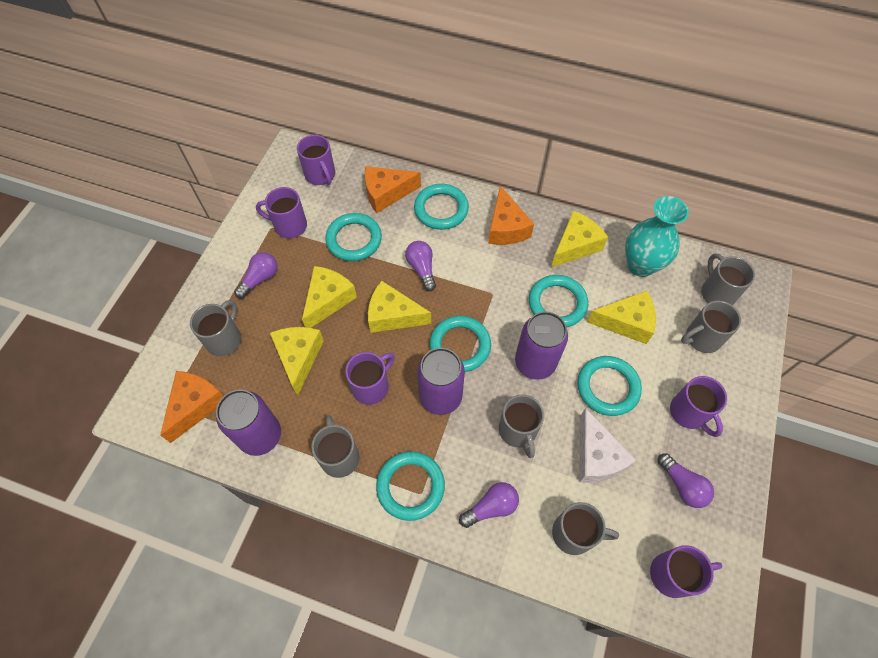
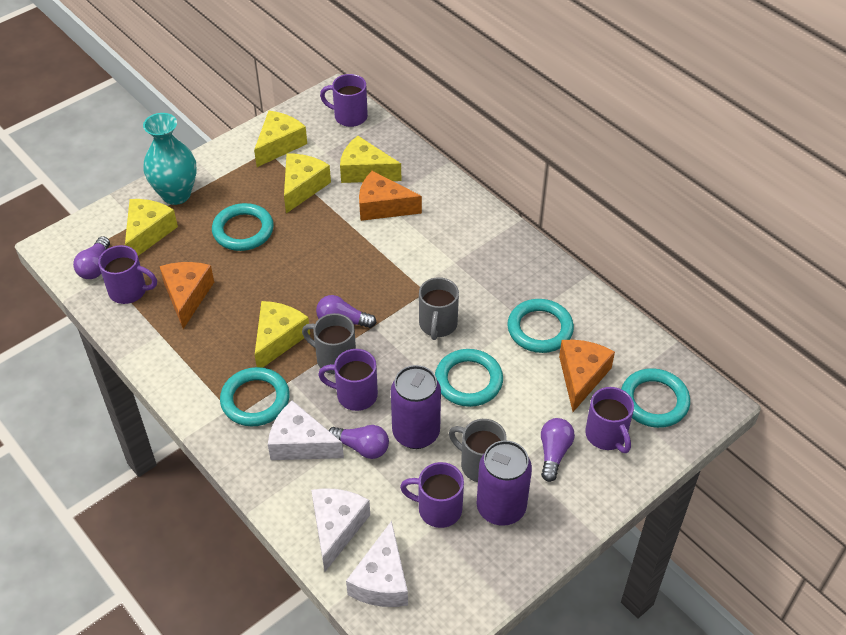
grey mug: 6 -> 3
purple can: 3 -> 2
turquoise ring: 6 -> 5
white cheese: 1 -> 3

